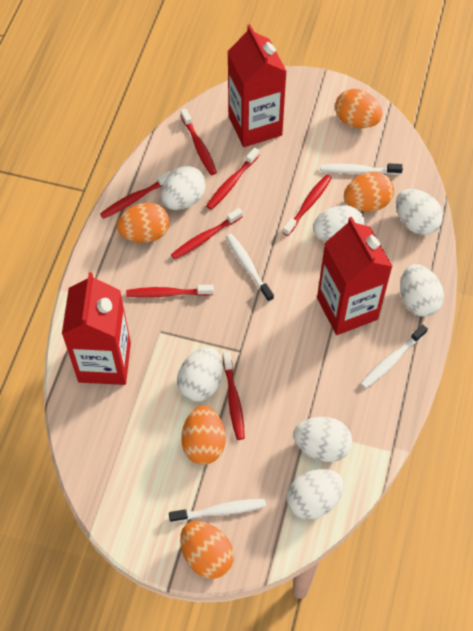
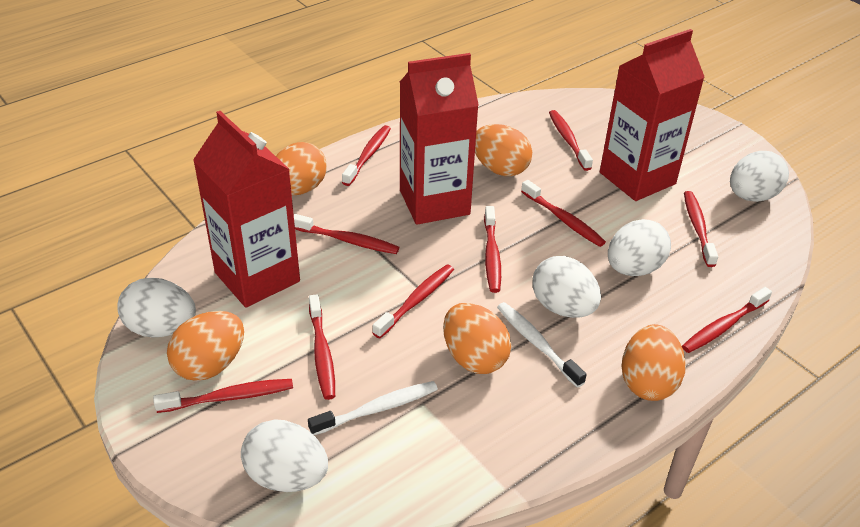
red toothbrush: 7 -> 10
white egg: 7 -> 5
white toothbrush: 4 -> 2

